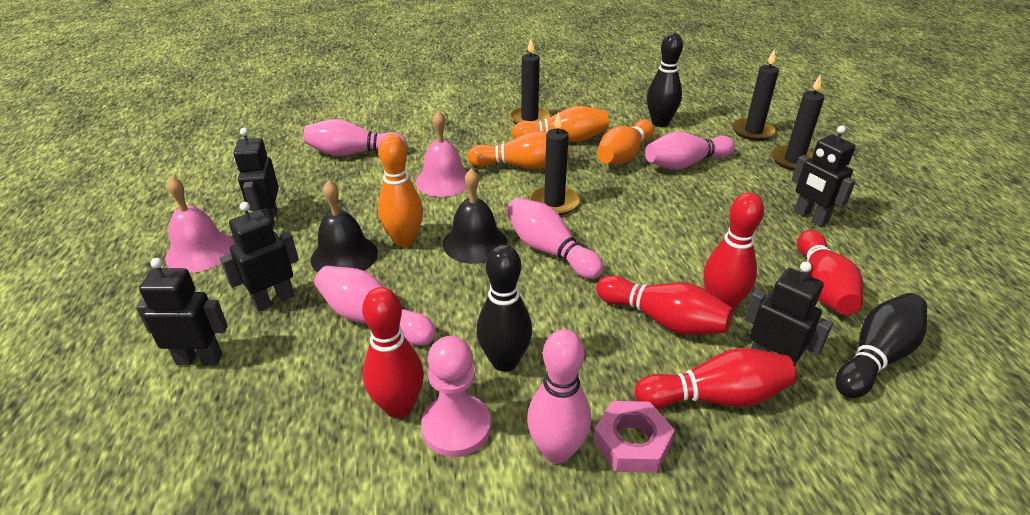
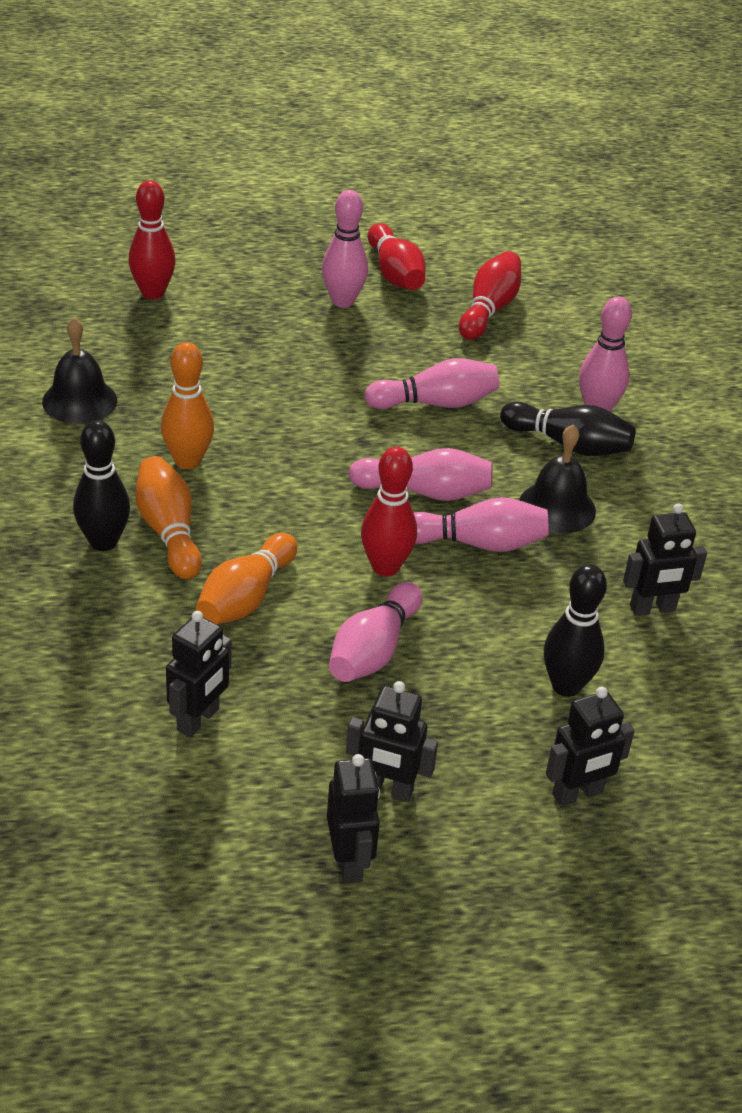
black candle: 4 -> 0
orange bowling pin: 4 -> 3
pink bell: 2 -> 0
pink bowling pin: 5 -> 6
pink nut: 1 -> 0
pink pawn: 1 -> 0
red bowling pin: 5 -> 4

